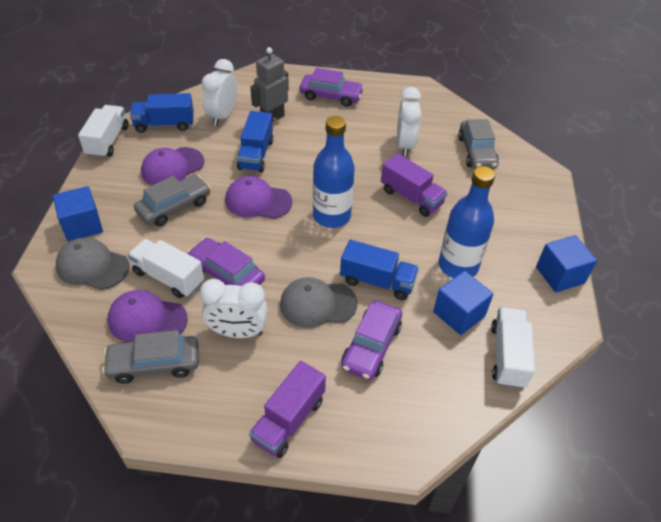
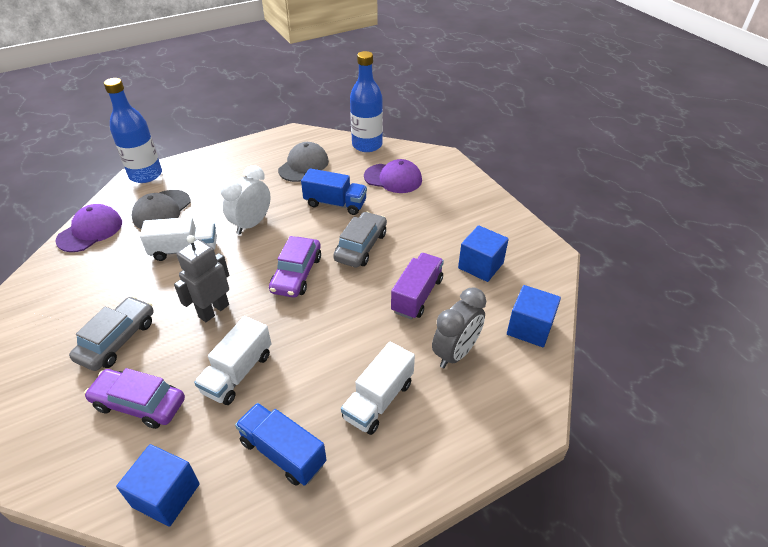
blue truck: 3 -> 2
grey car: 3 -> 2
grey clock: 0 -> 1
purple cap: 3 -> 2
purple car: 3 -> 2
purple truck: 2 -> 1
white clock: 3 -> 1

